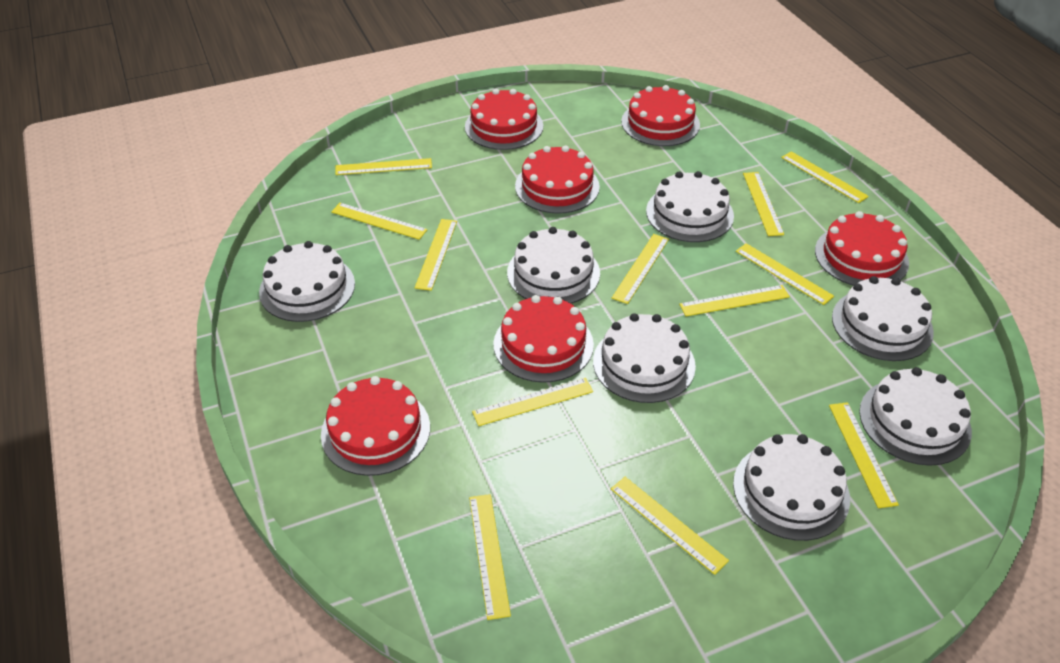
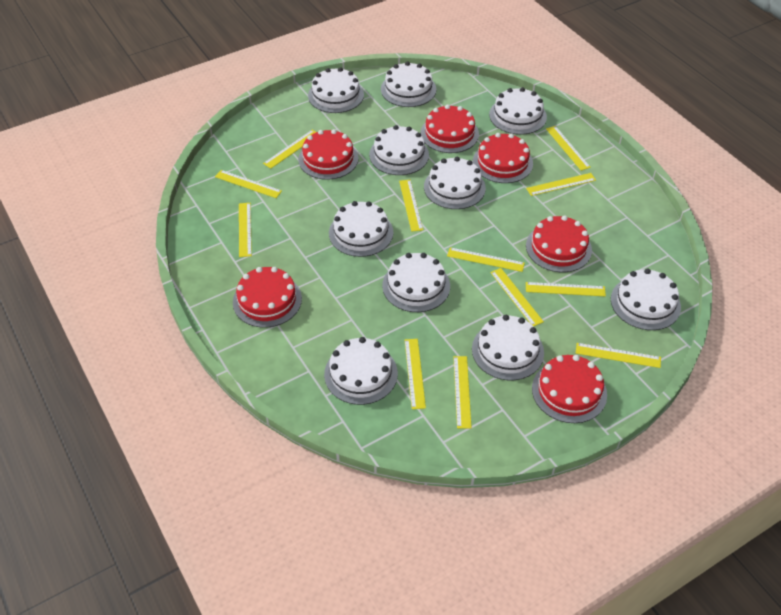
white cake: 7 -> 10

